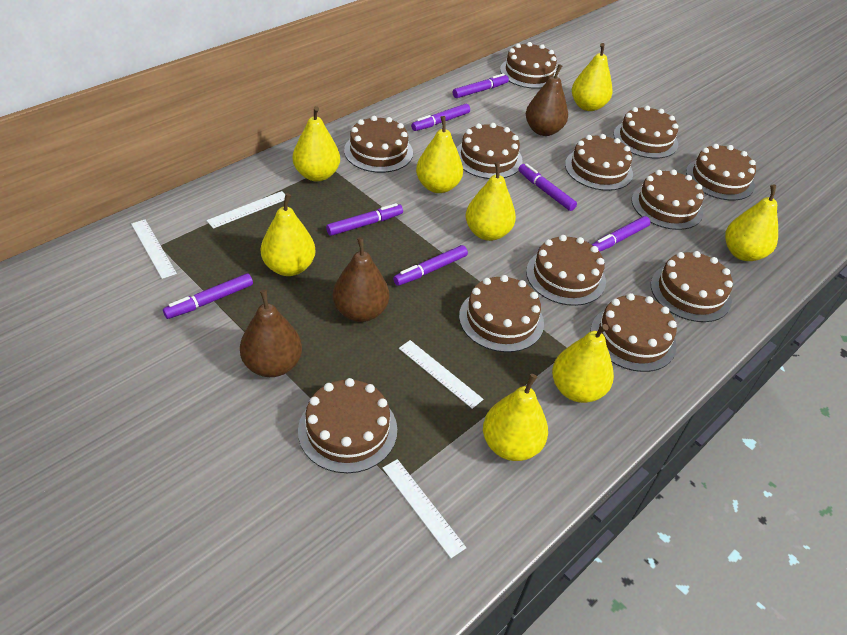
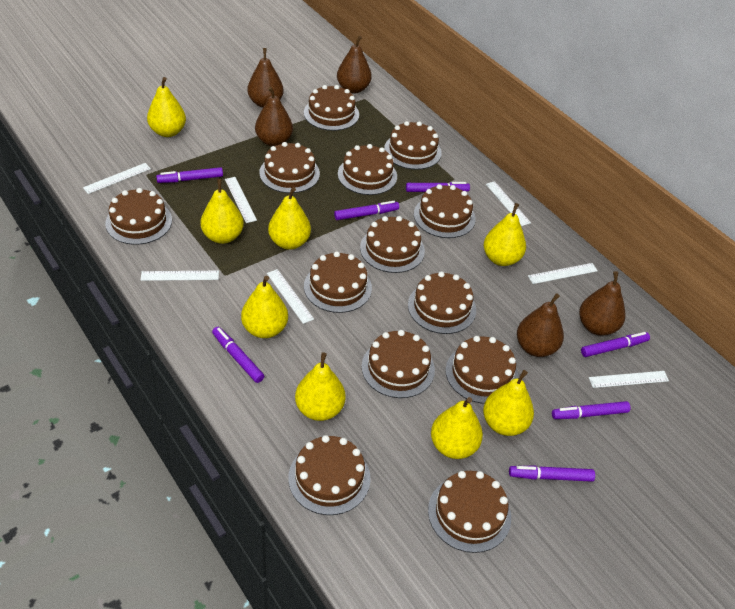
brown cake: 12 -> 13
brown pear: 3 -> 5
white ruler: 4 -> 7

